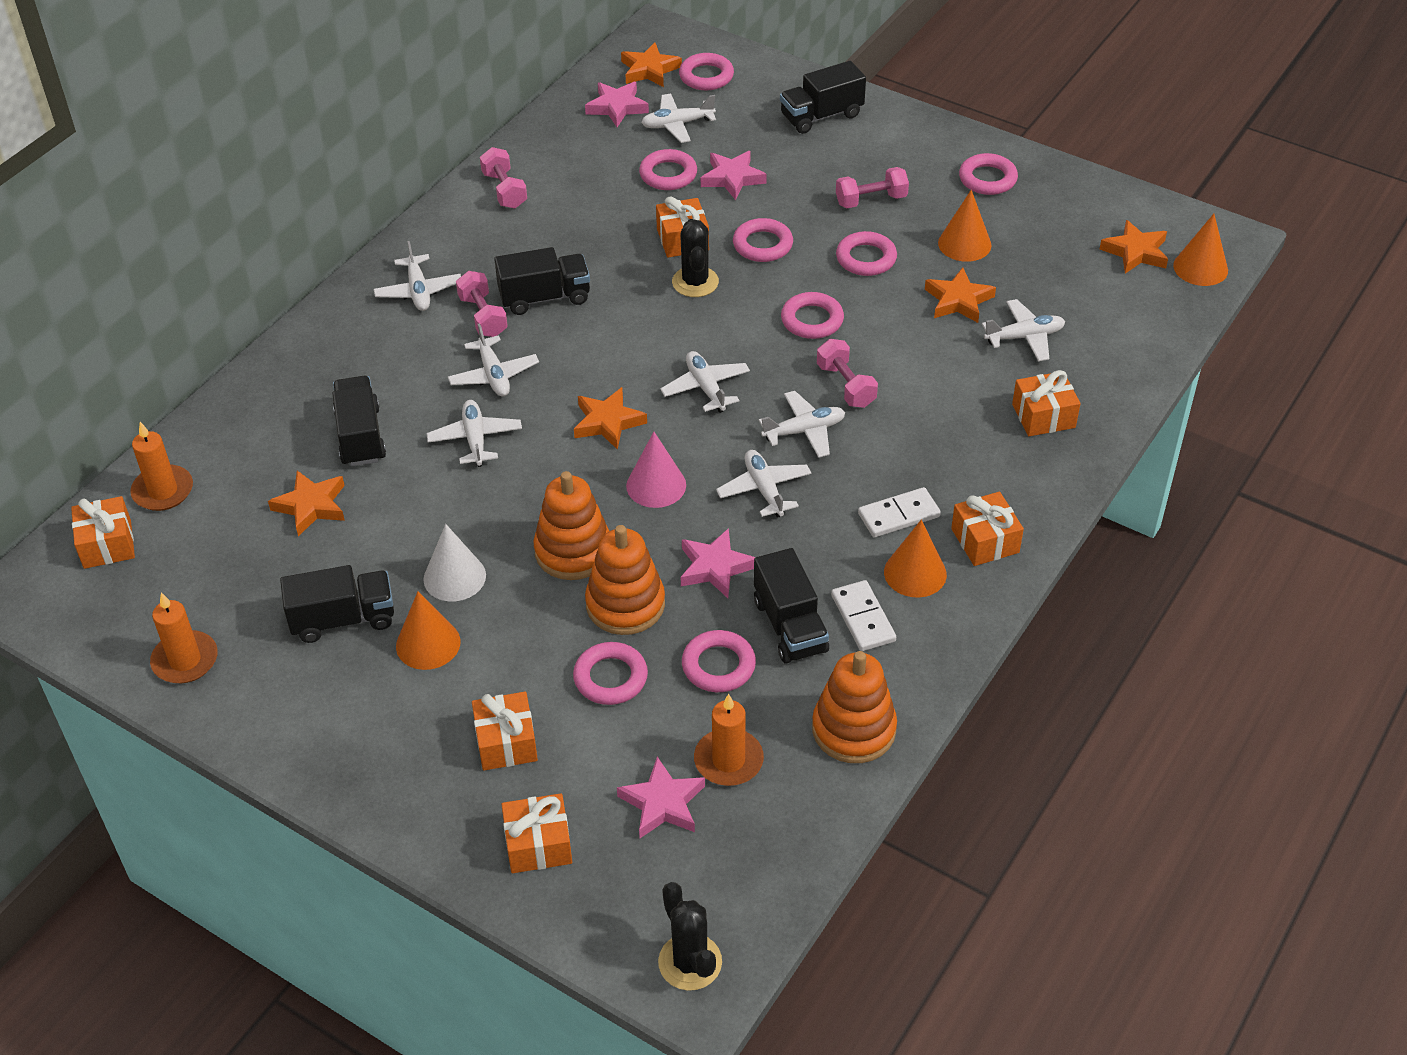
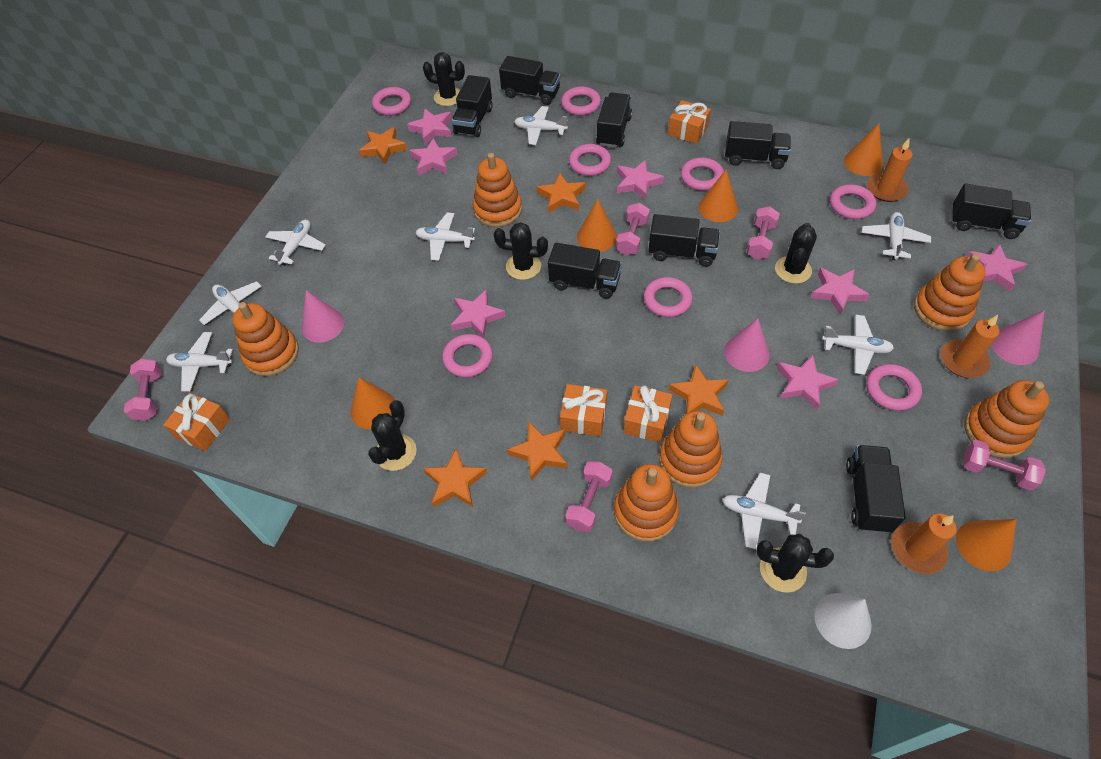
black cactus: 2 -> 5
black truck: 5 -> 8
orange cone: 4 -> 5
orange gift: 6 -> 4
orange stacking toy: 3 -> 6
pink cone: 1 -> 3
pink dumbbell: 4 -> 5
pink star: 4 -> 7
white domino: 2 -> 0

